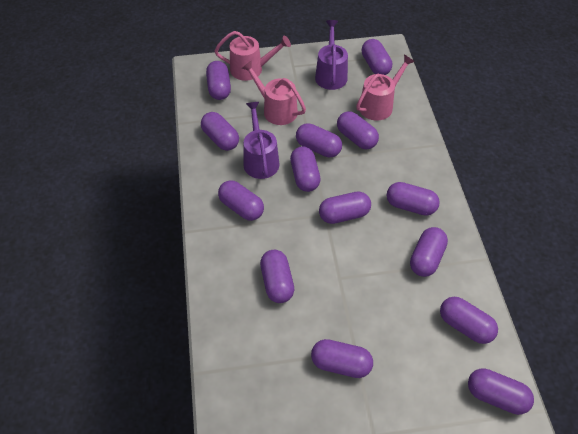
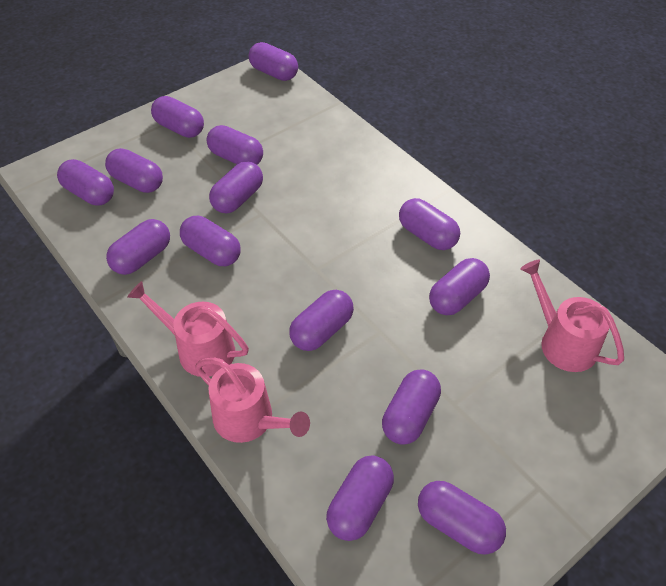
purple watering can: 2 -> 0

